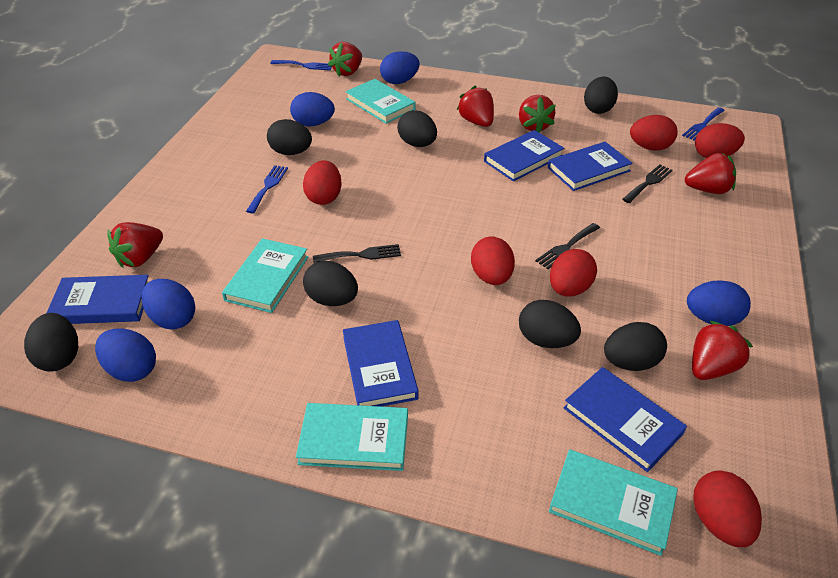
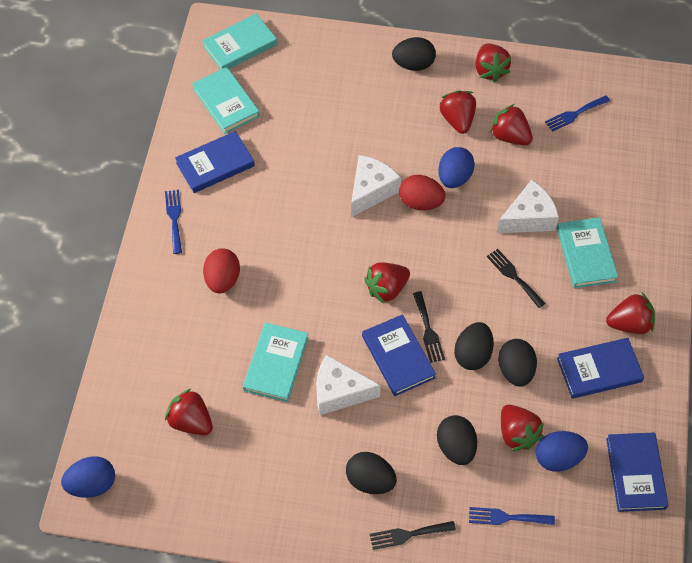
black egg: 7 -> 5
blue book: 5 -> 4
blue egg: 5 -> 3
red egg: 6 -> 2
red strawberry: 6 -> 7
white cheese: 0 -> 3

